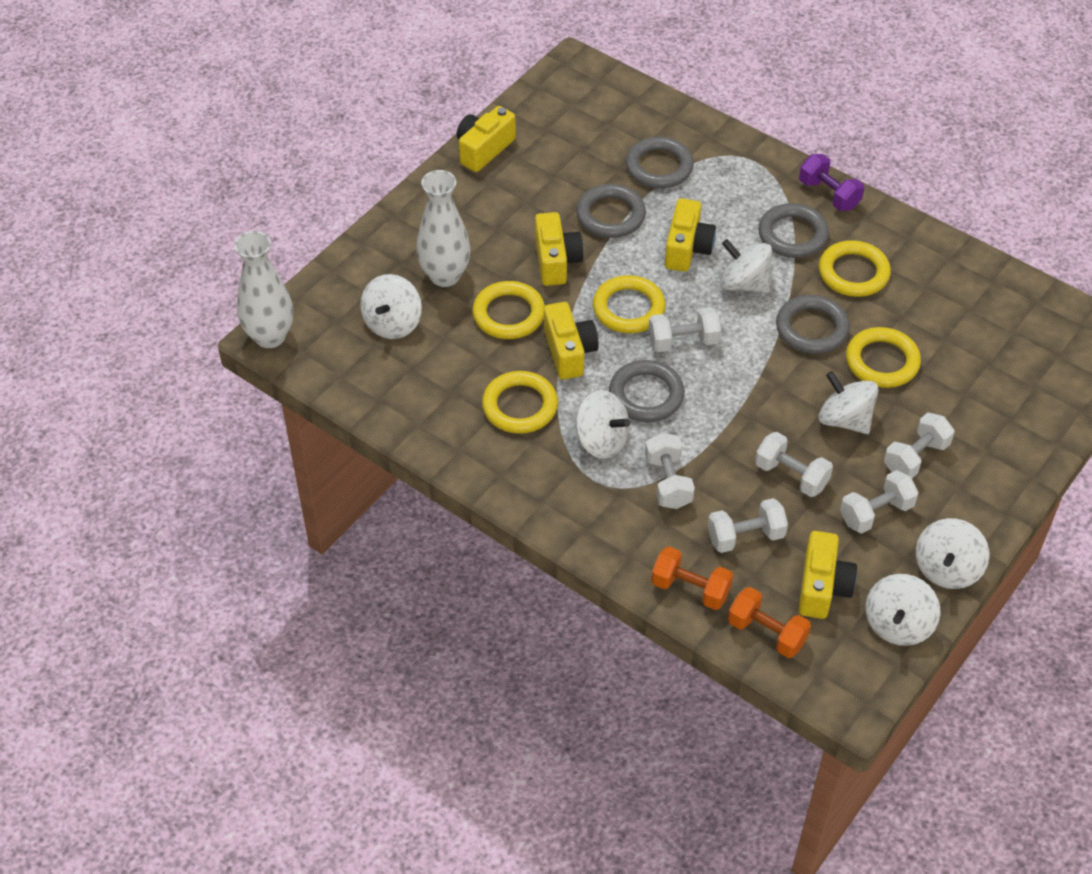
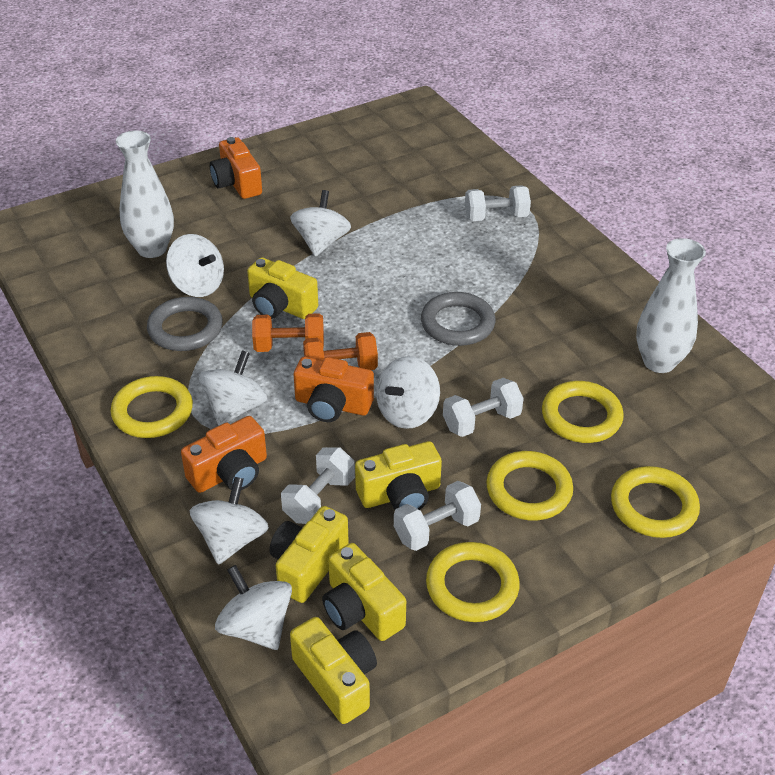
grey ring: 5 -> 2
orange camera: 0 -> 3
purple dumbbell: 1 -> 0
white dumbbell: 6 -> 4

